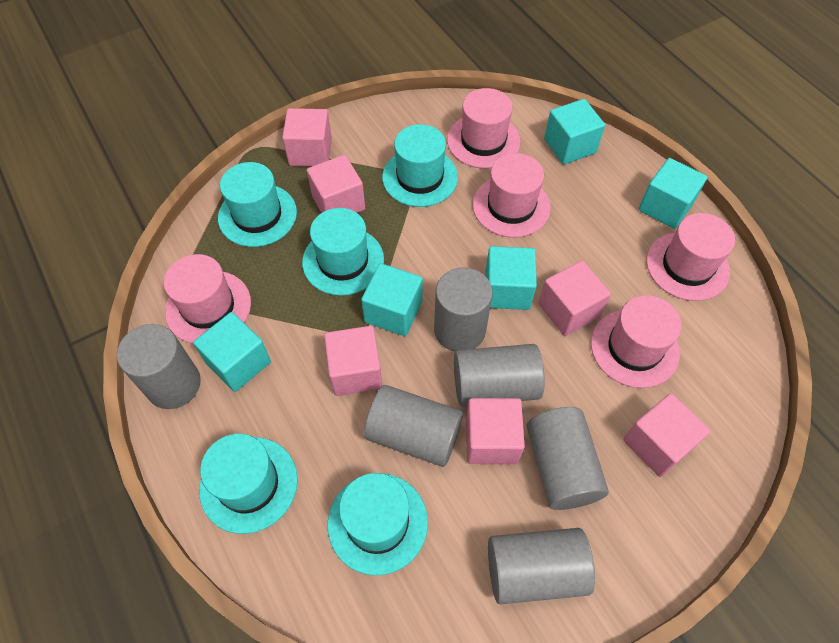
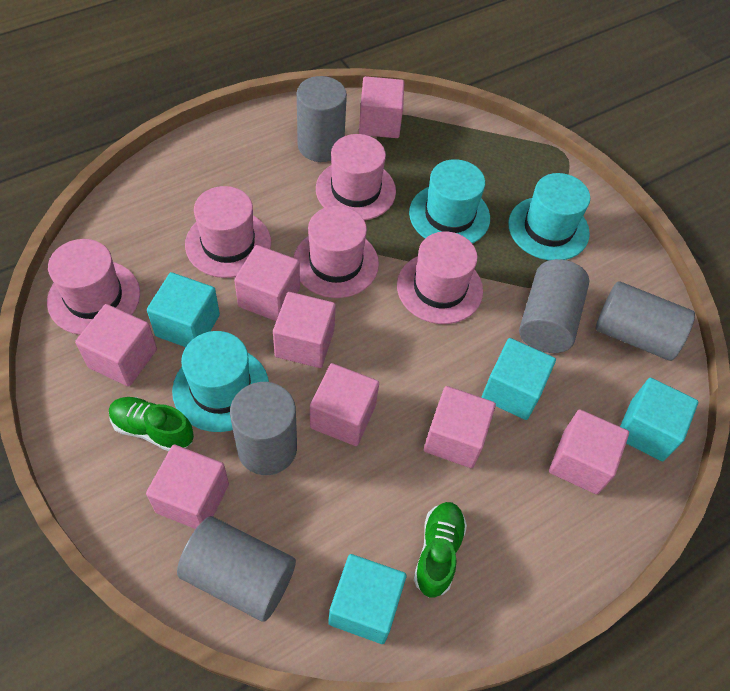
green shoe: 0 -> 2
grey cylinder: 6 -> 5
pink cube: 6 -> 8
turquoise cube: 5 -> 4
turquoise hat: 5 -> 3

